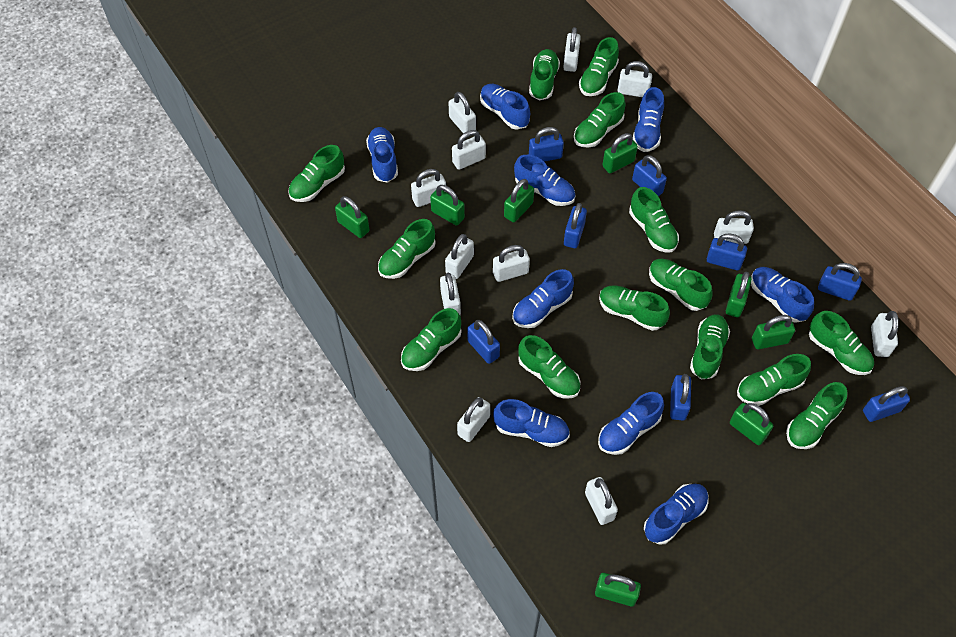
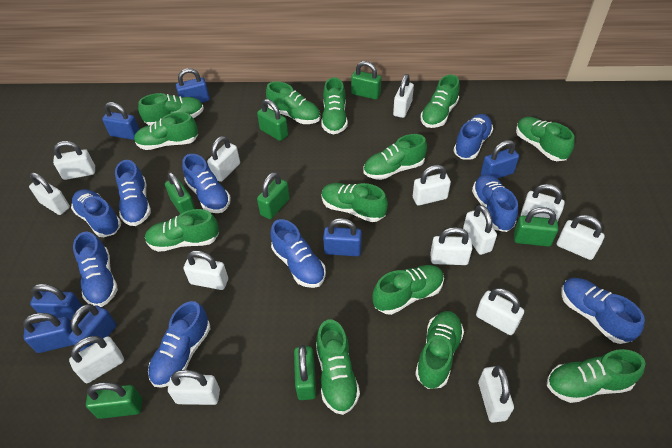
blue padlock: 8 -> 7
green padlock: 8 -> 7
green shoe: 14 -> 13
white padlock: 12 -> 14

